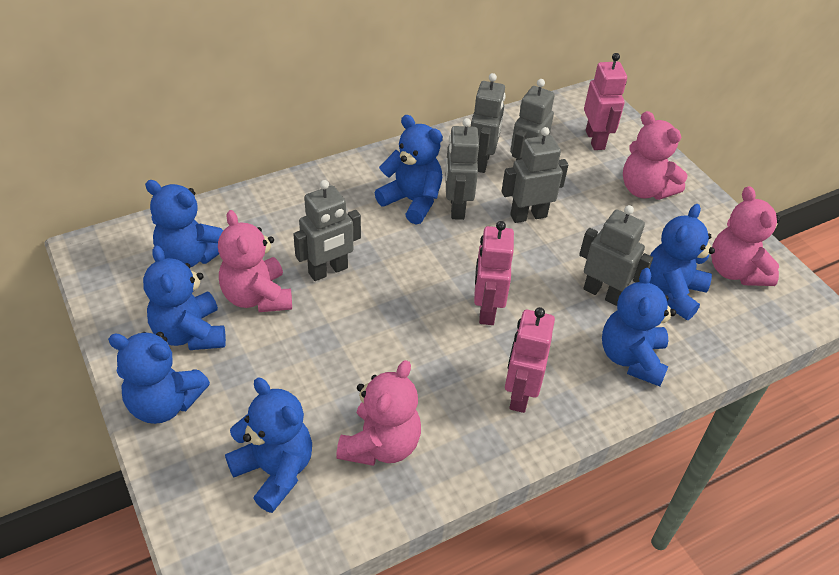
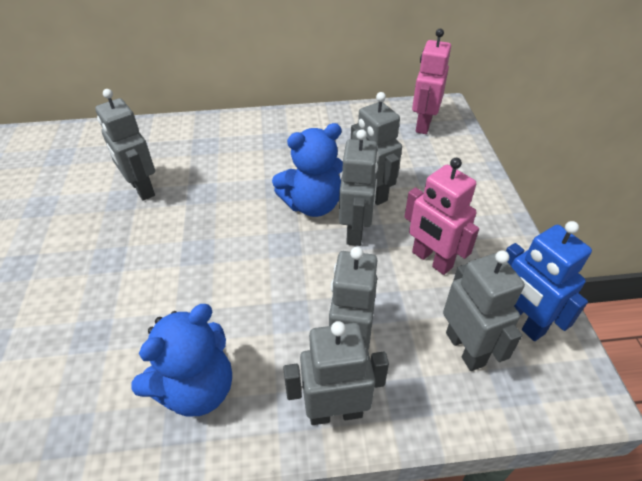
blue robot: 0 -> 1
blue teddy bear: 7 -> 2
pink robot: 3 -> 2
pink teddy bear: 4 -> 0

